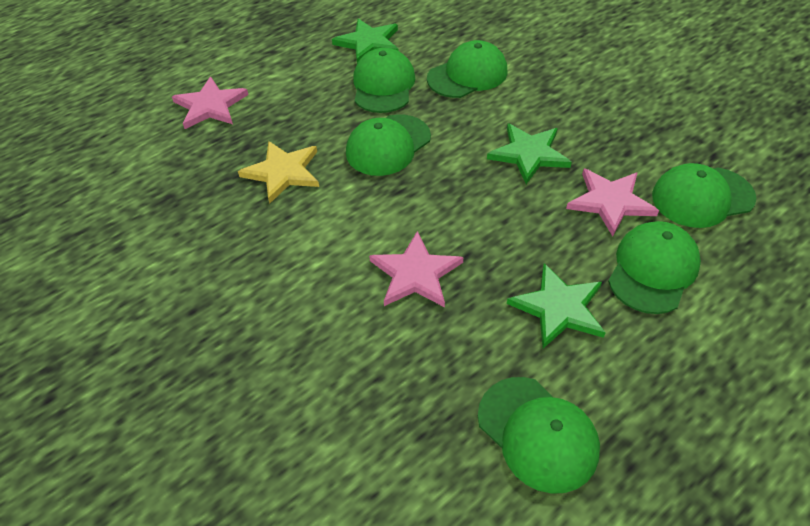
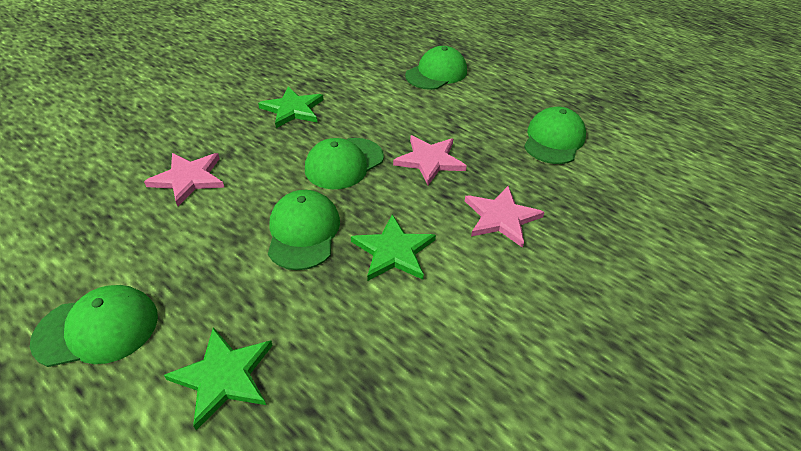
green cap: 6 -> 5
yellow star: 1 -> 0

